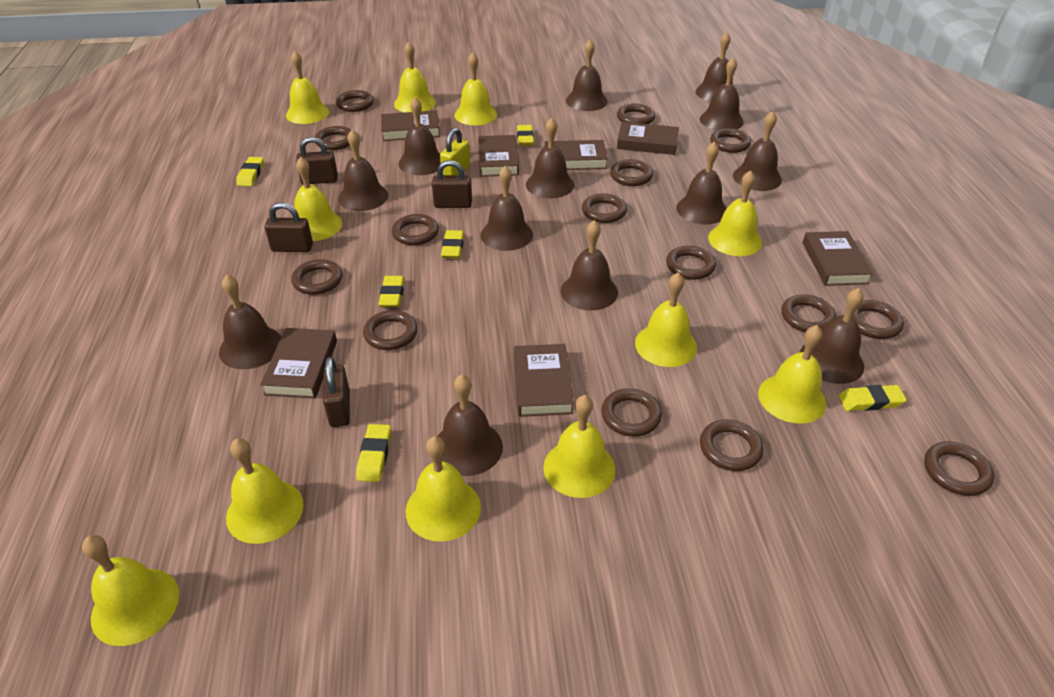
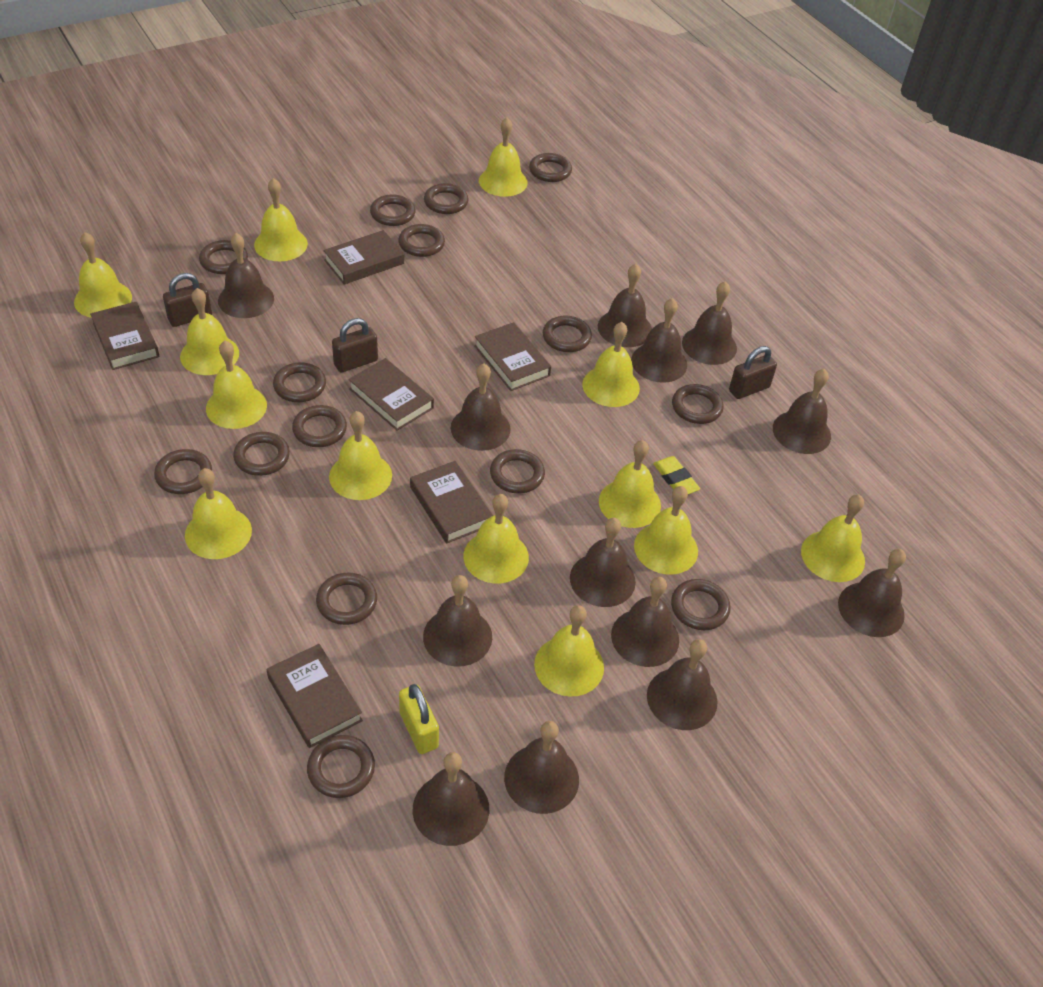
brown book: 7 -> 6
brown padlock: 4 -> 3
yellow bell: 11 -> 13
yellow eraser: 6 -> 1

